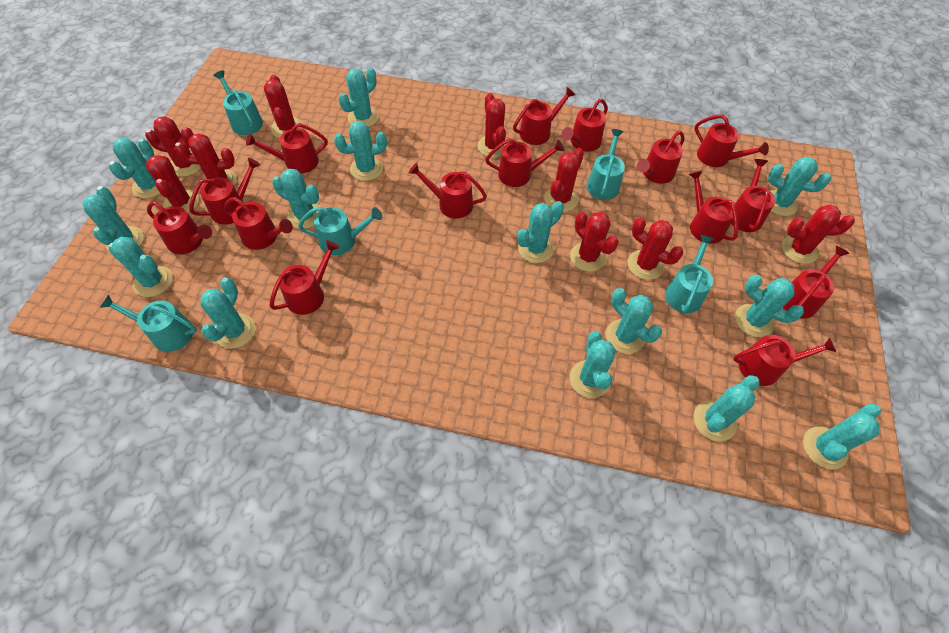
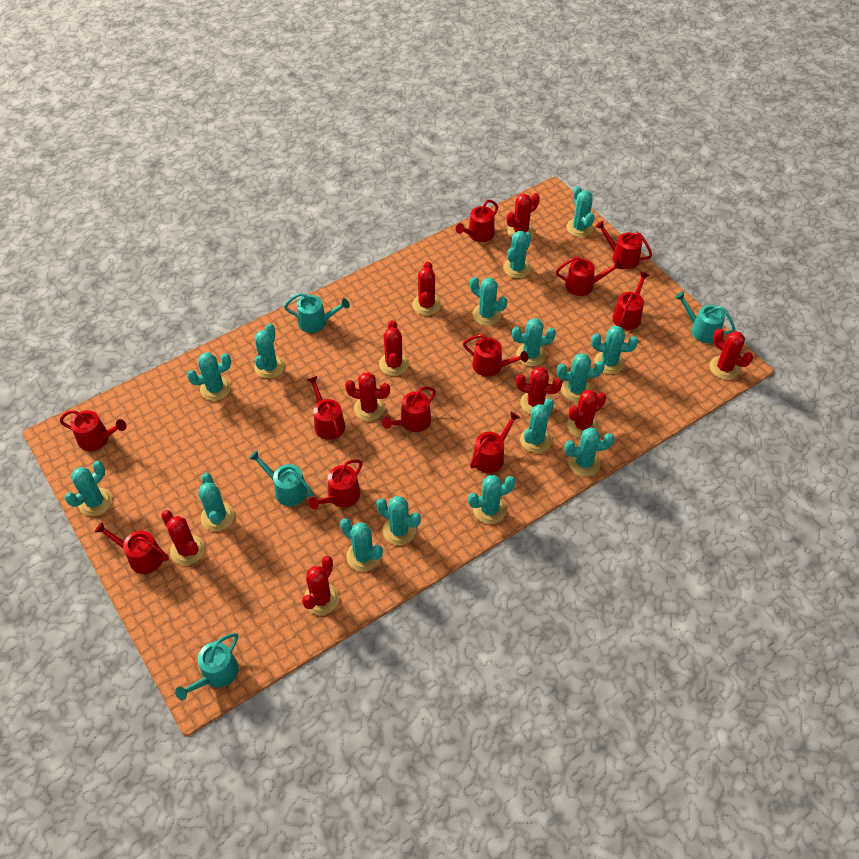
red watering can: 15 -> 11
turquoise cactus: 14 -> 15
turquoise watering can: 5 -> 4

